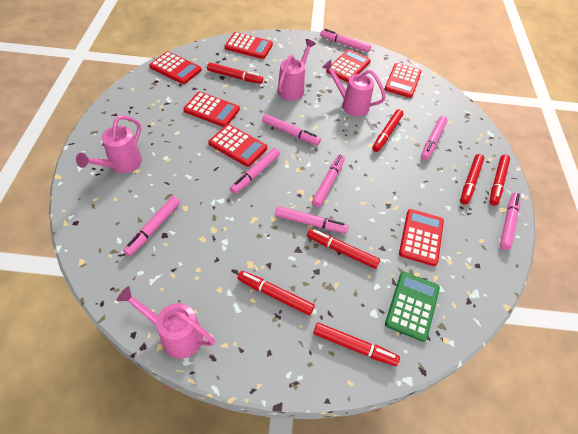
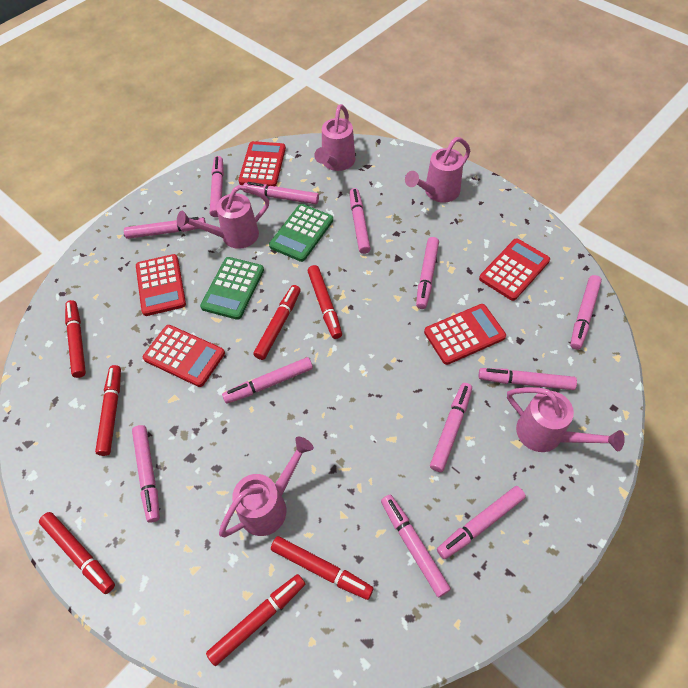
green calculator: 1 -> 2
pink marker: 8 -> 12
pink watering can: 4 -> 5
red calculator: 7 -> 5

